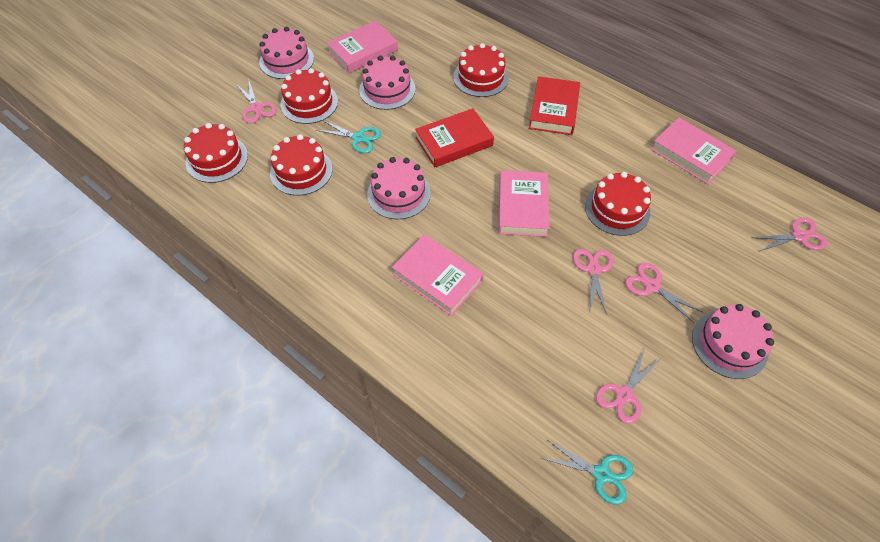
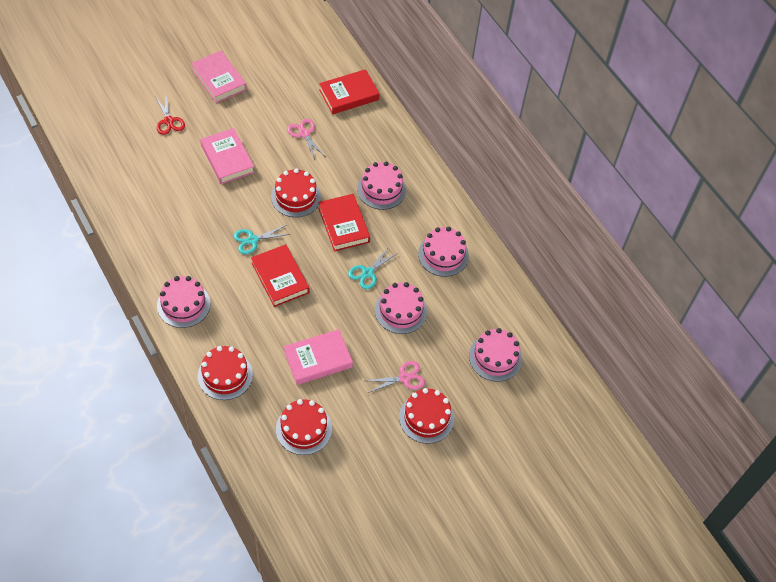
pink book: 4 -> 3
pink cake: 4 -> 5
pink scissors: 5 -> 2
red book: 2 -> 3
red cake: 5 -> 4
red scissors: 0 -> 1

